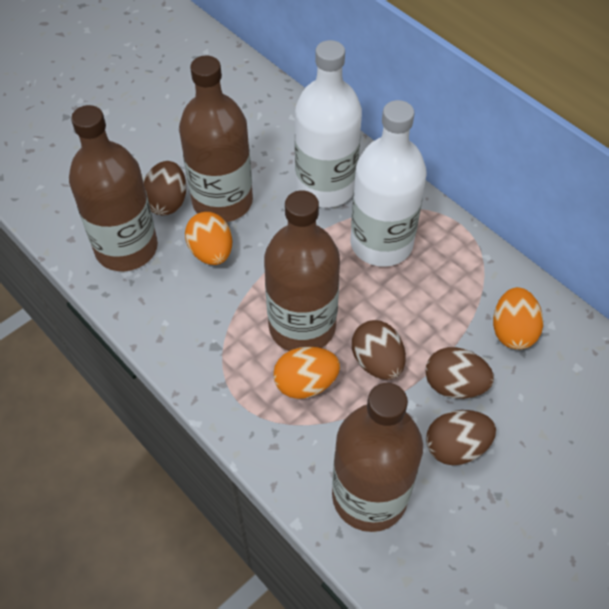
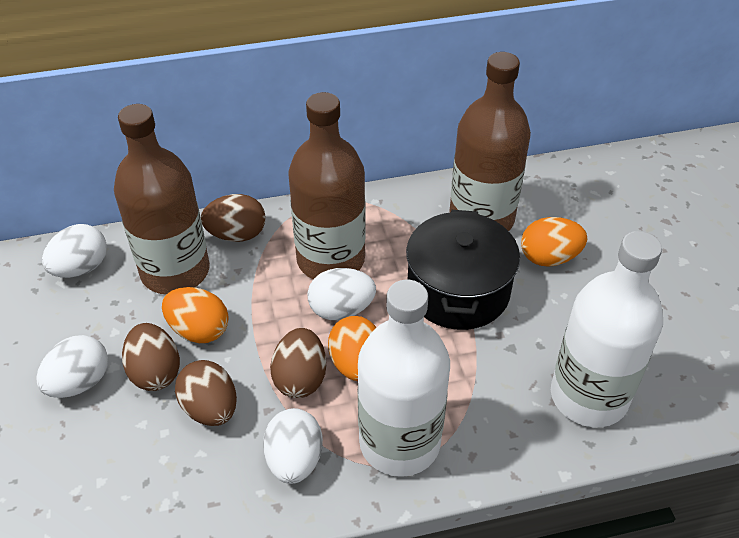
black pot: 0 -> 1
brown bottle: 4 -> 3
white egg: 0 -> 4

